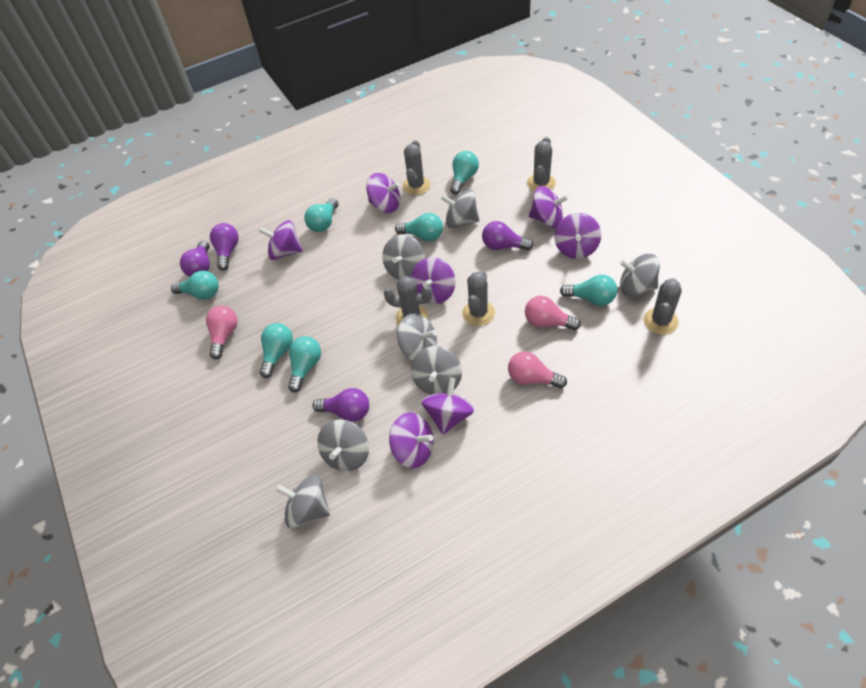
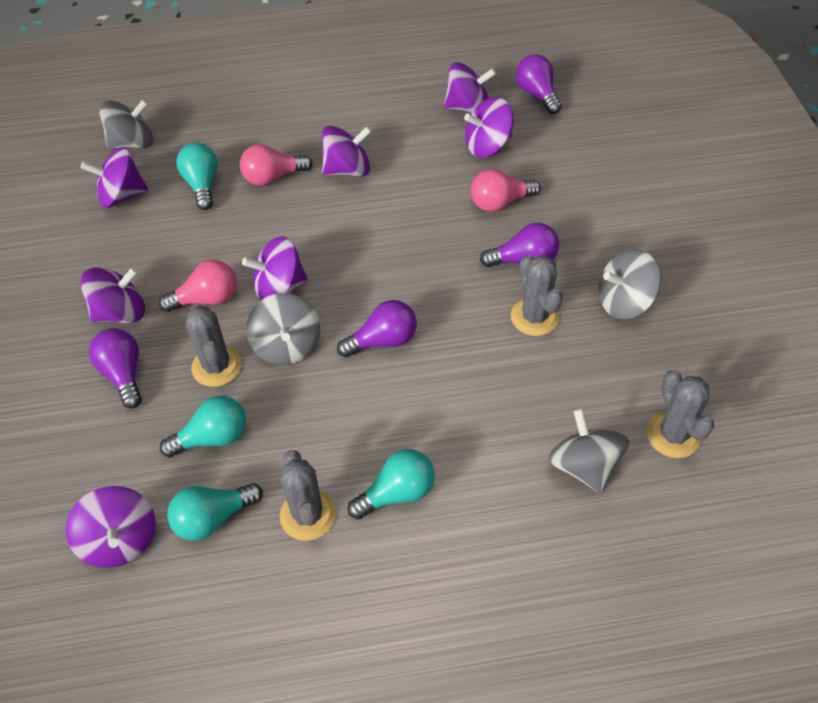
grey cactus: 5 -> 4
grey spinning top: 7 -> 4
turquoise light bulb: 7 -> 4

